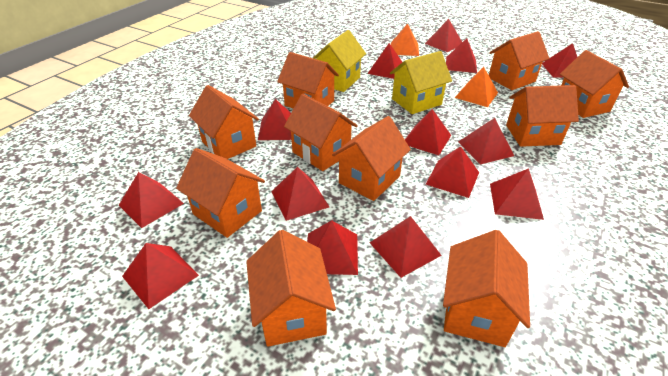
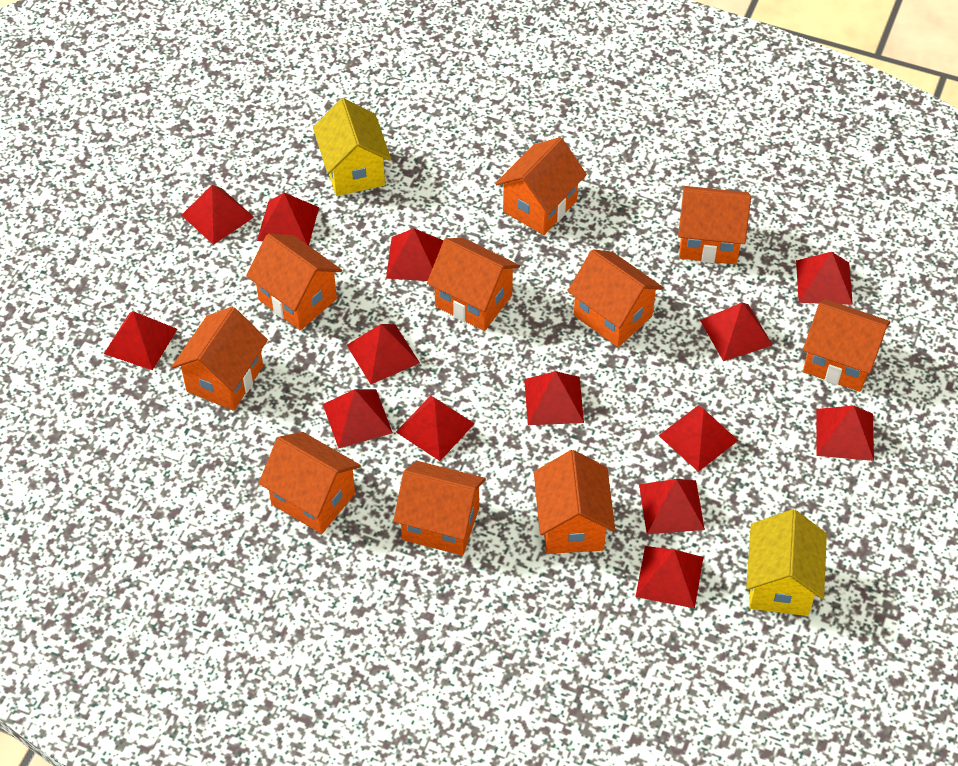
orange pyramid: 2 -> 0

